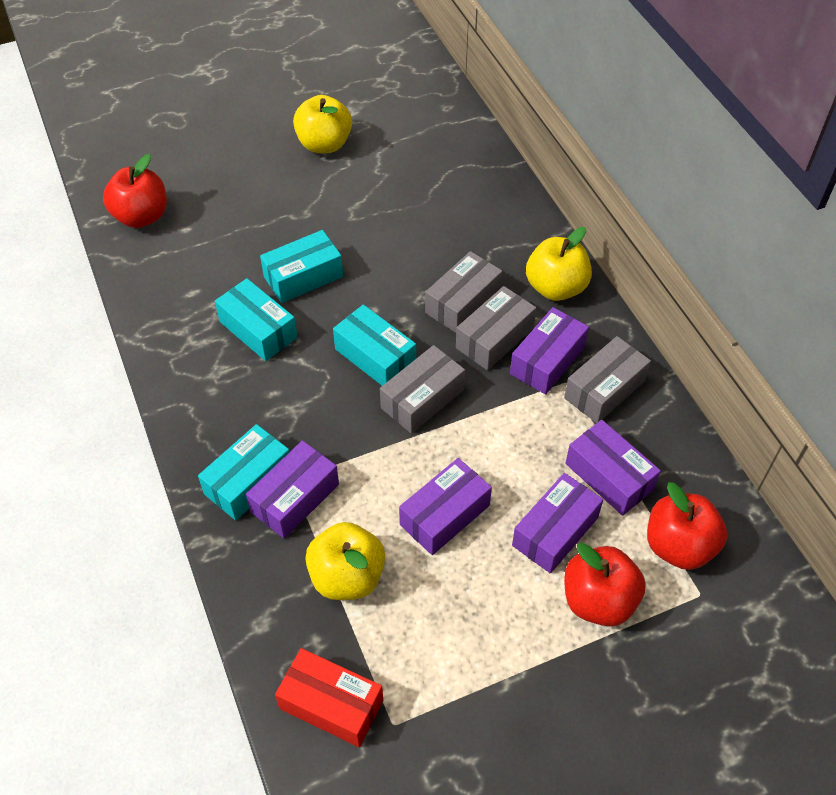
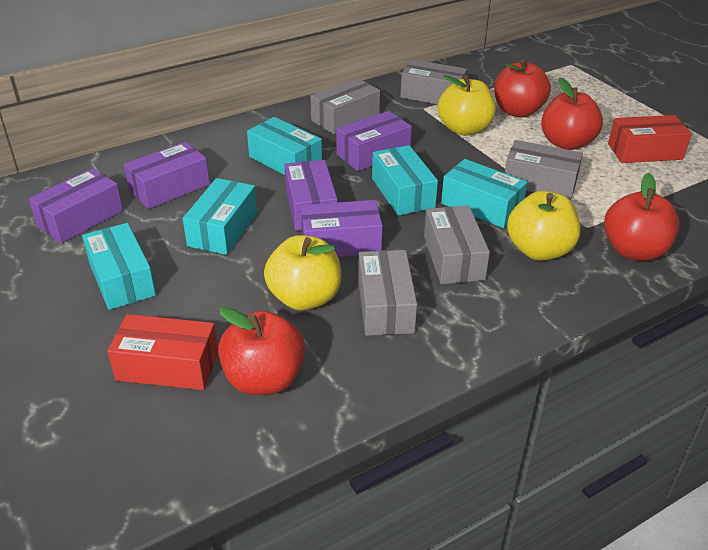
grey box: 4 -> 5
red apple: 3 -> 4
red box: 1 -> 2
turquoise box: 4 -> 5

